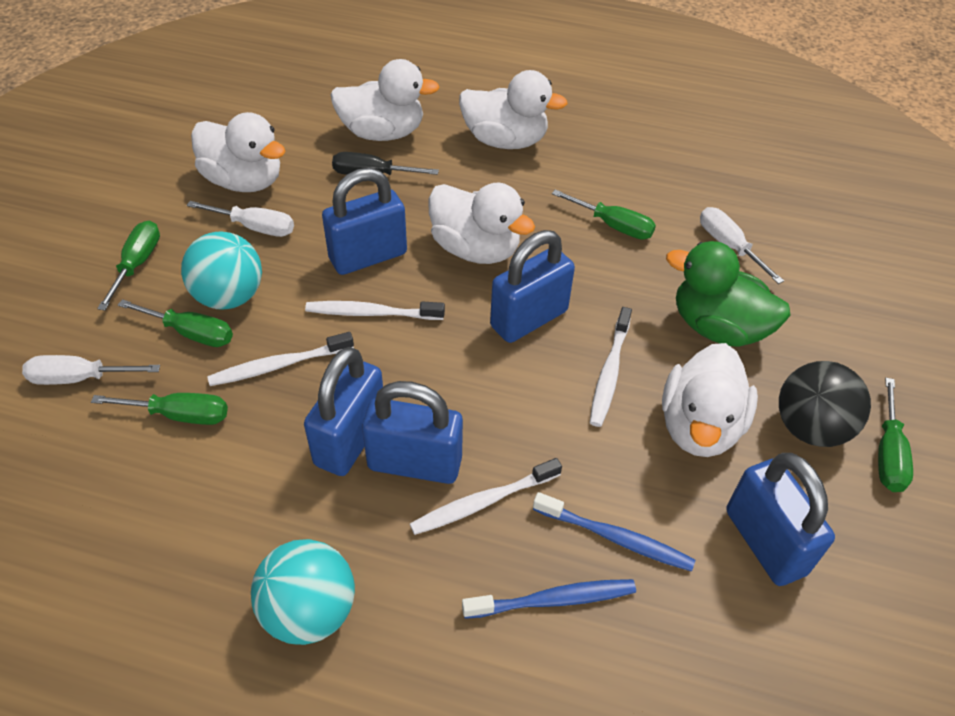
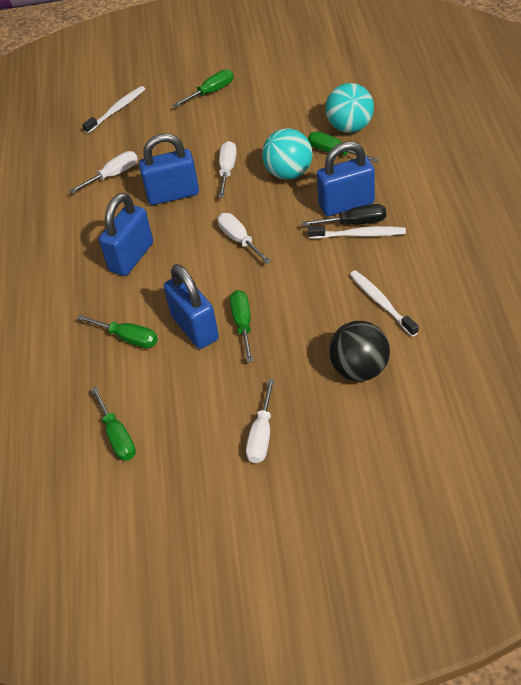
blue padlock: 5 -> 4
blue toothbrush: 2 -> 0
green duck: 1 -> 0
white duck: 5 -> 0
white screwdriver: 3 -> 4
white toothbrush: 4 -> 3

